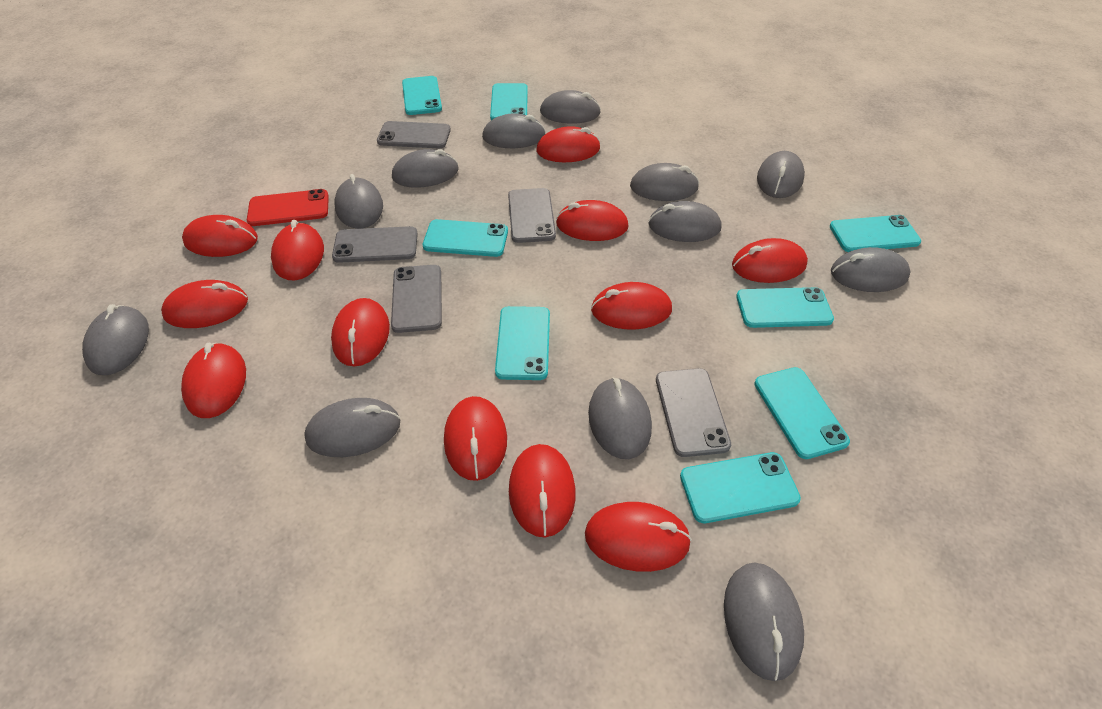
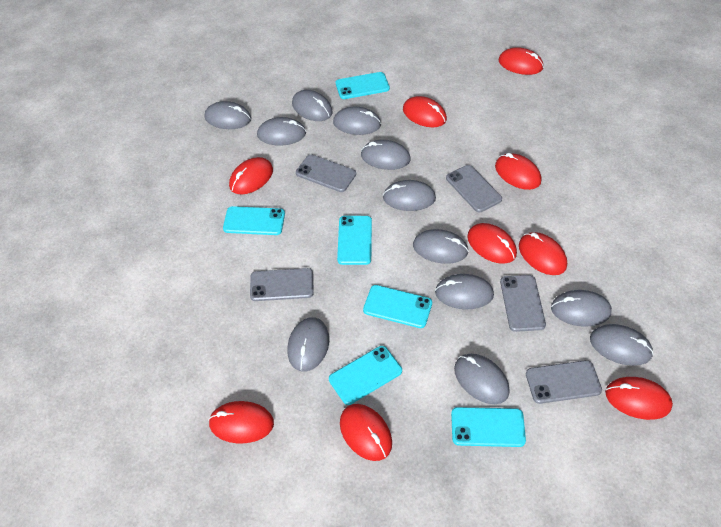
red mouse: 12 -> 9
red phone: 1 -> 0
turquoise phone: 8 -> 6

